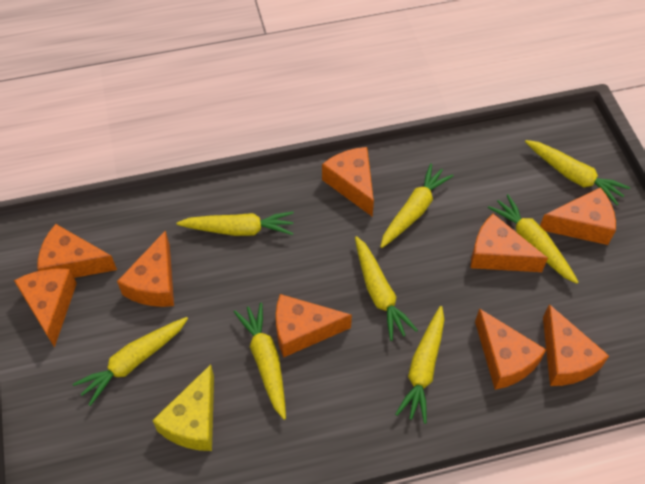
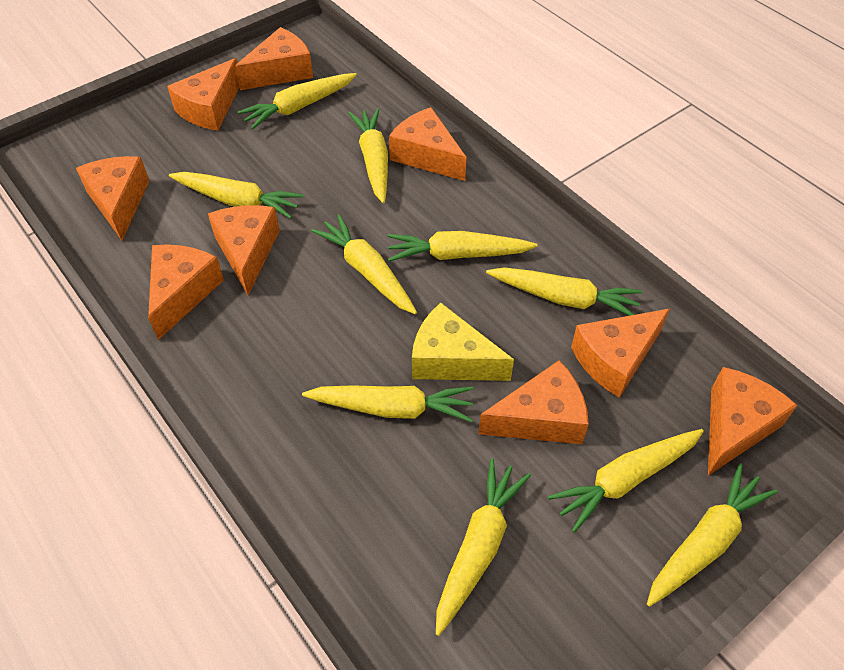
yellow carrot: 8 -> 10

